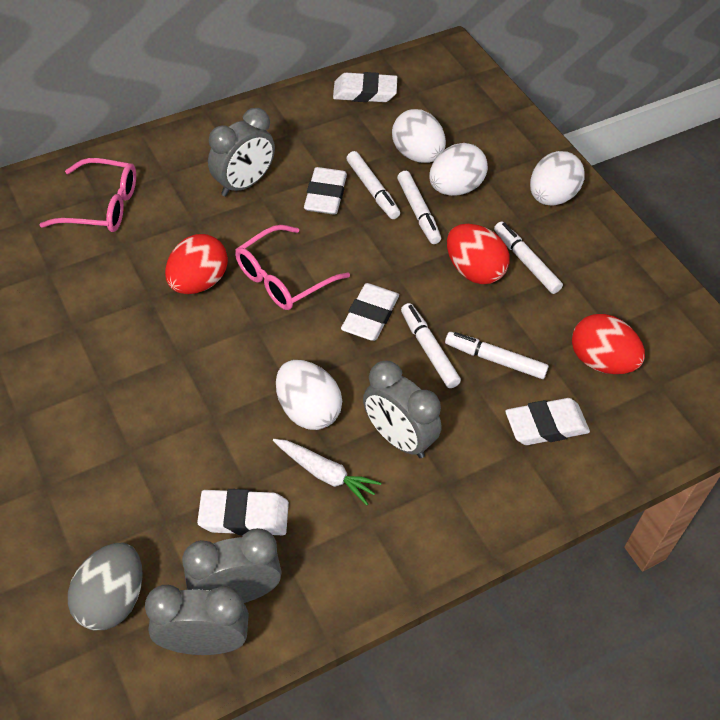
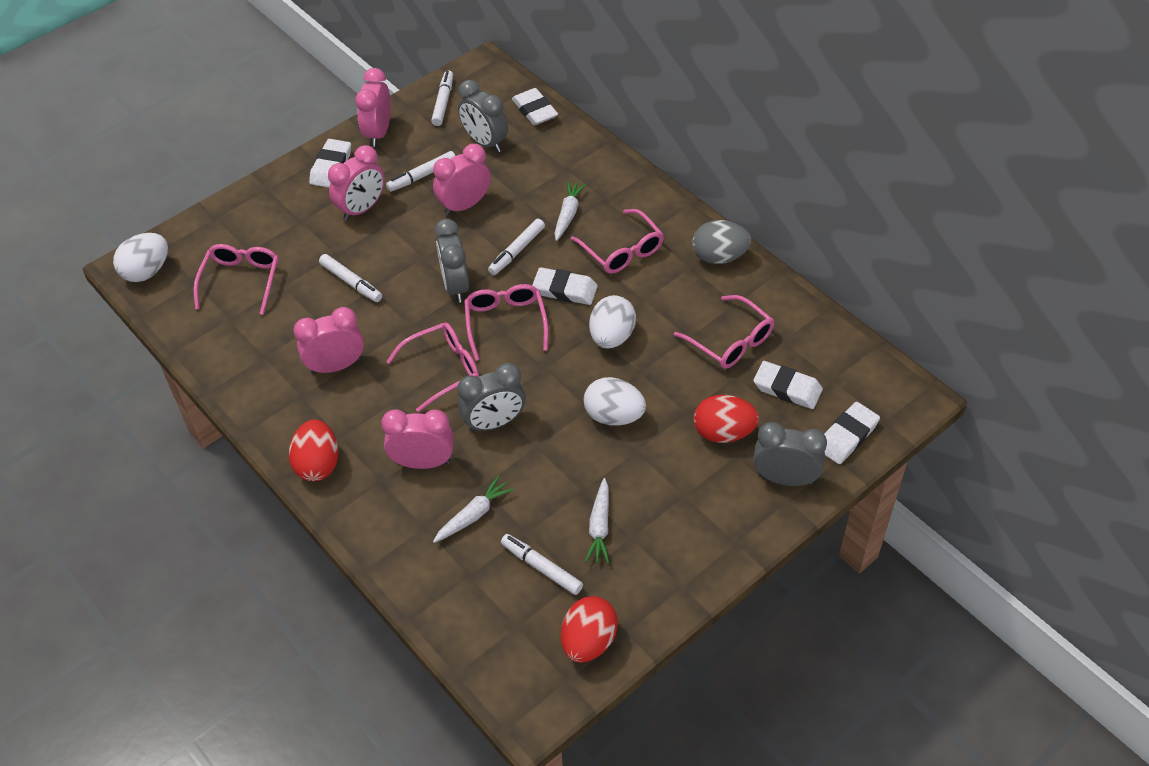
pink clock: 0 -> 5
pink glasses: 2 -> 5
white carrot: 1 -> 3
white egg: 4 -> 3

